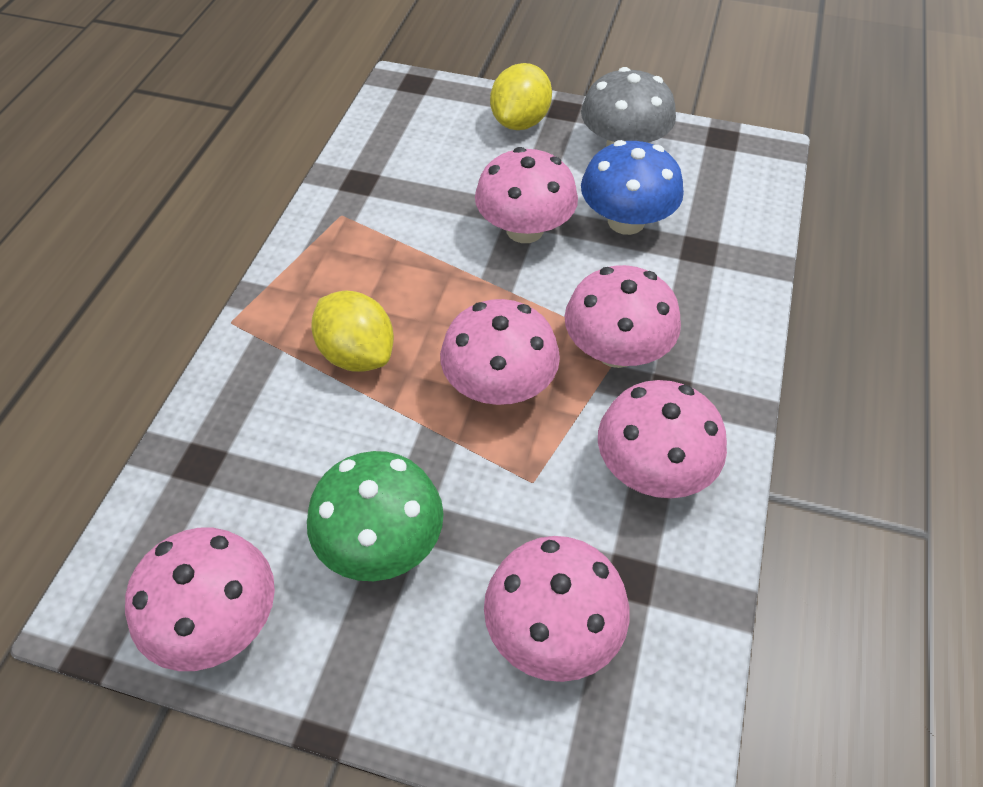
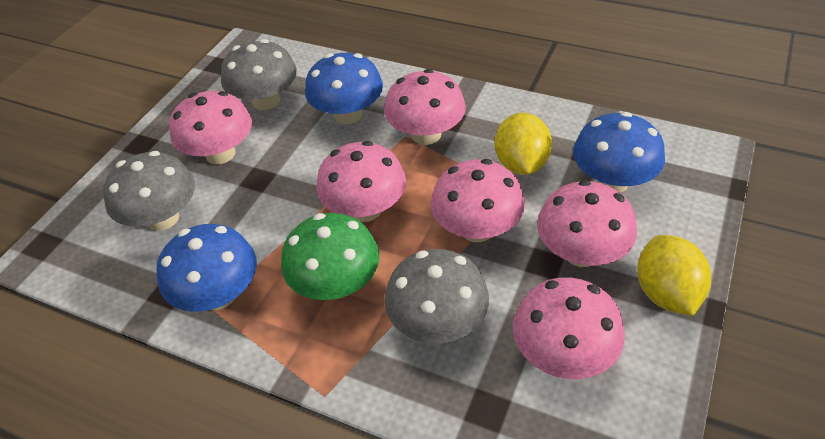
blue mushroom: 1 -> 3
grey mushroom: 1 -> 3

